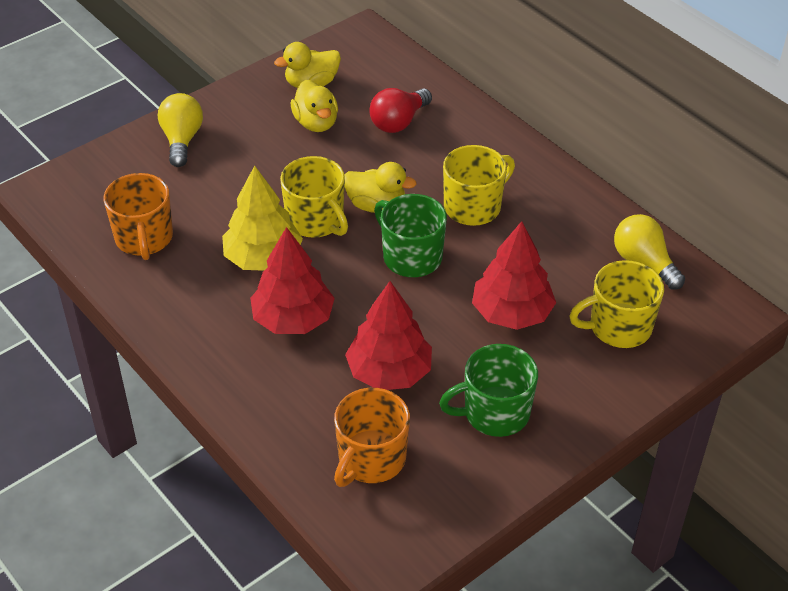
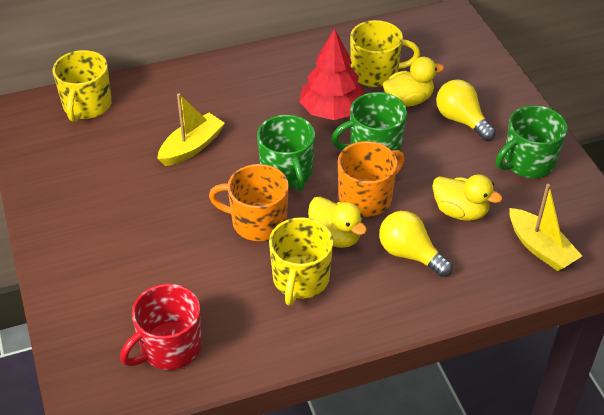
green mug: 2 -> 3
red light bulb: 1 -> 0
red mug: 0 -> 1
red tree: 3 -> 1
yellow boat: 0 -> 2
yellow tree: 1 -> 0

